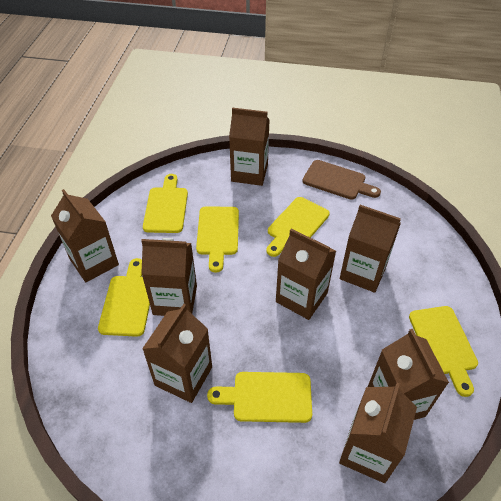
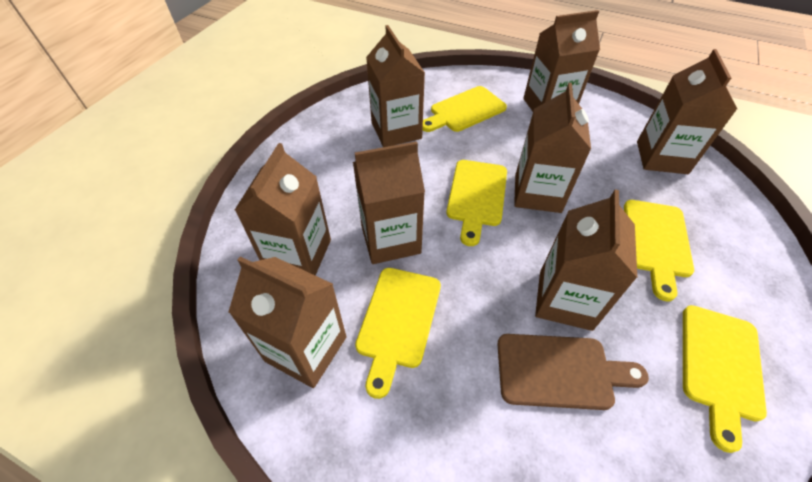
yellow cutting board: 6 -> 5

